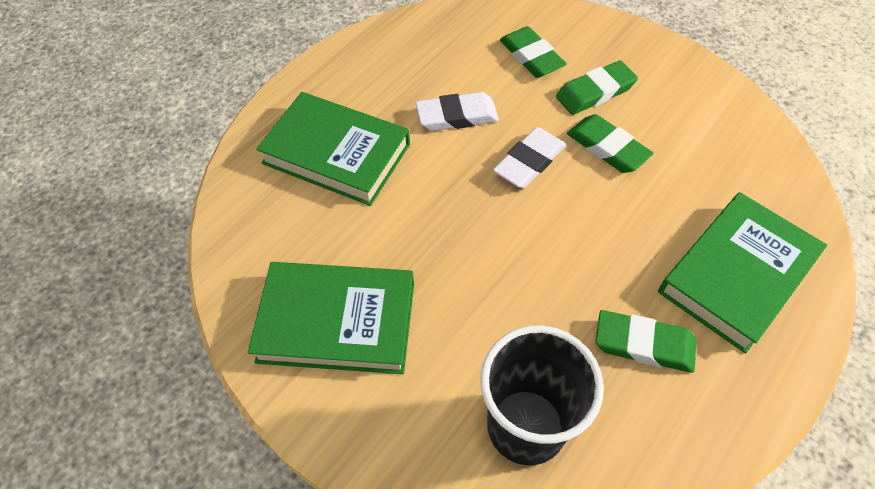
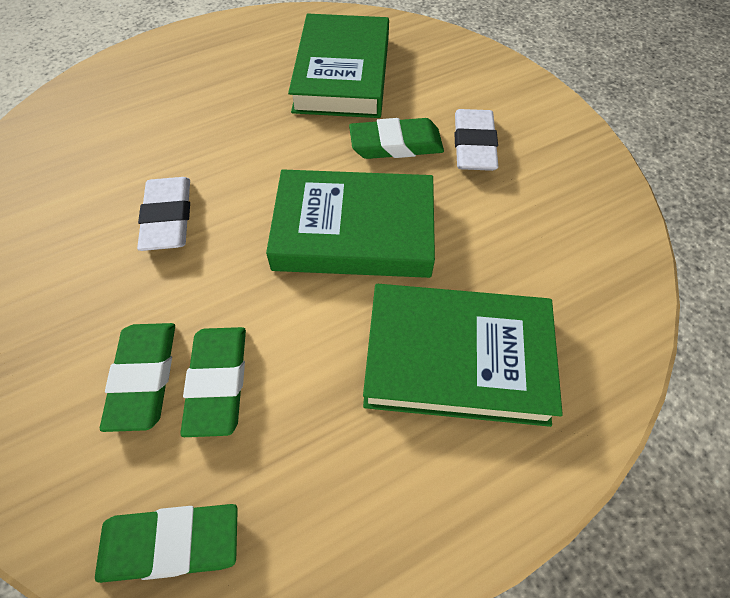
black cup: 1 -> 0

